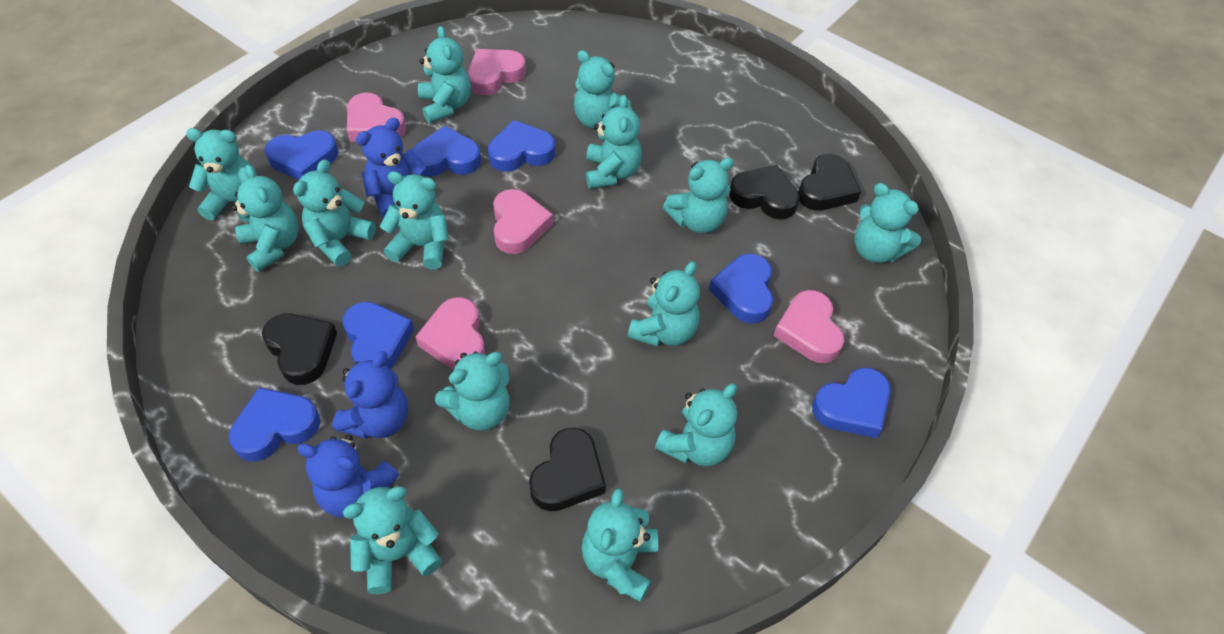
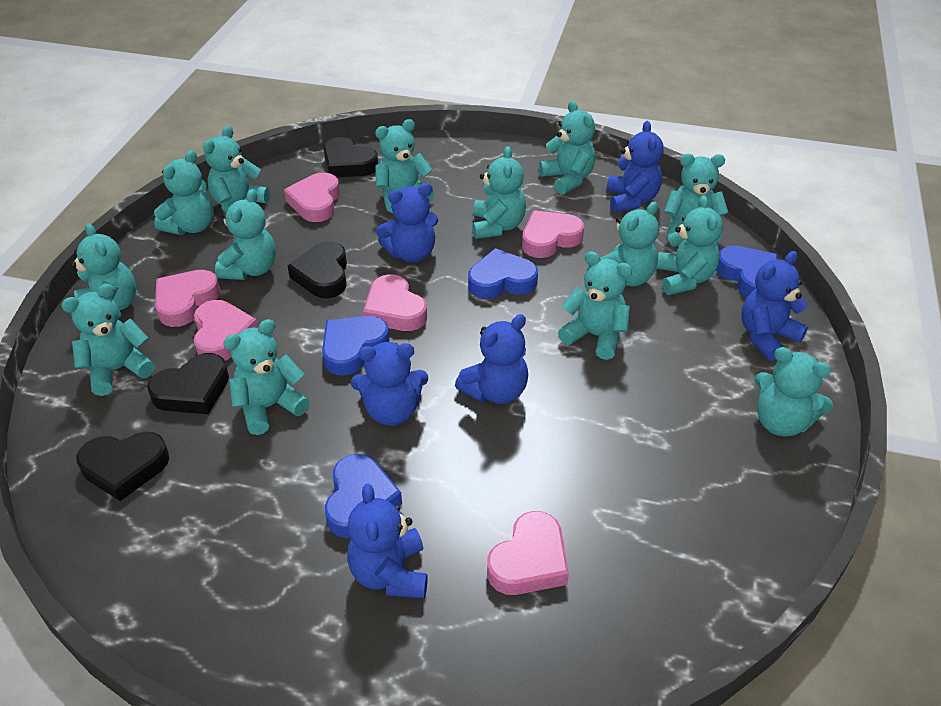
blue heart: 7 -> 4
blue teddy bear: 3 -> 6
pink heart: 5 -> 6

